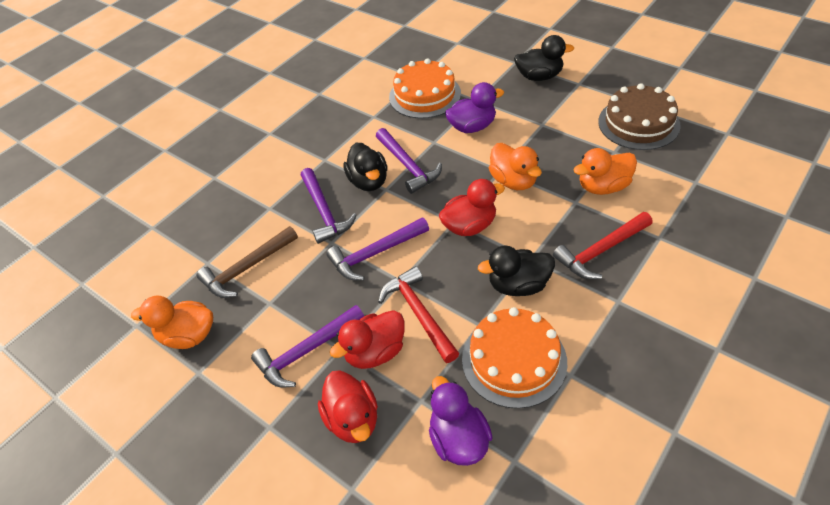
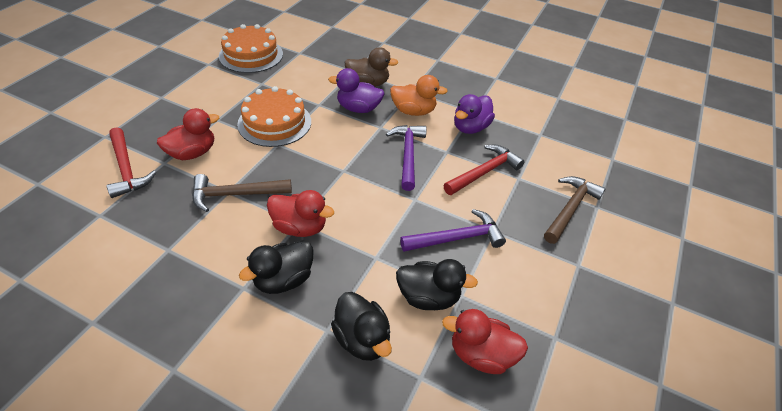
brown cake: 1 -> 0
brown duck: 0 -> 1
brown hammer: 1 -> 2
orange duck: 3 -> 1
purple hammer: 4 -> 2

